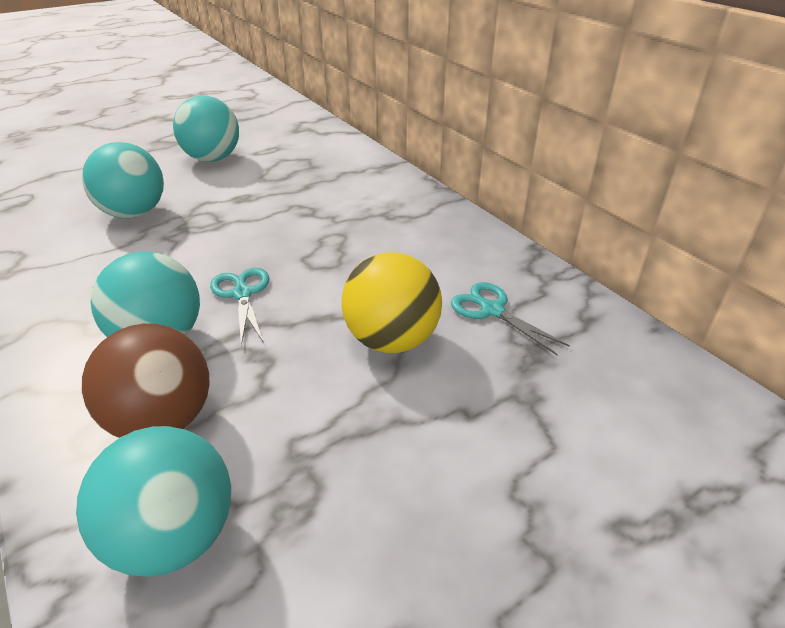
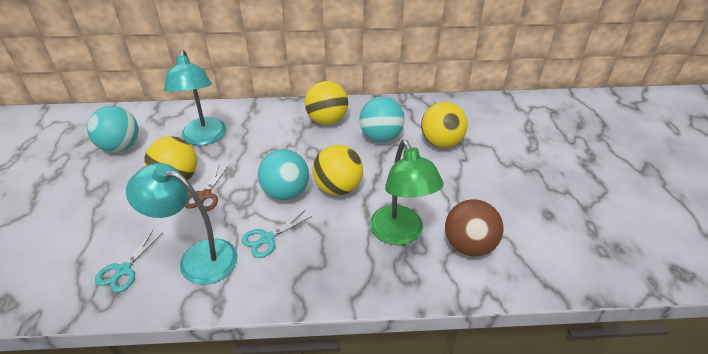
brown scissors: 0 -> 1
green lamp: 0 -> 1
turquoise ball: 4 -> 3
turquoise lamp: 0 -> 2
yellow ball: 1 -> 4

